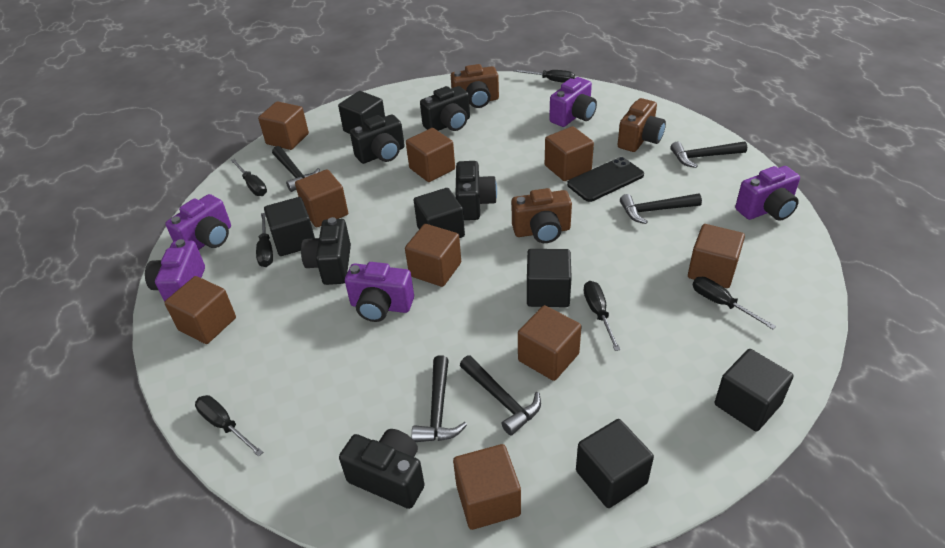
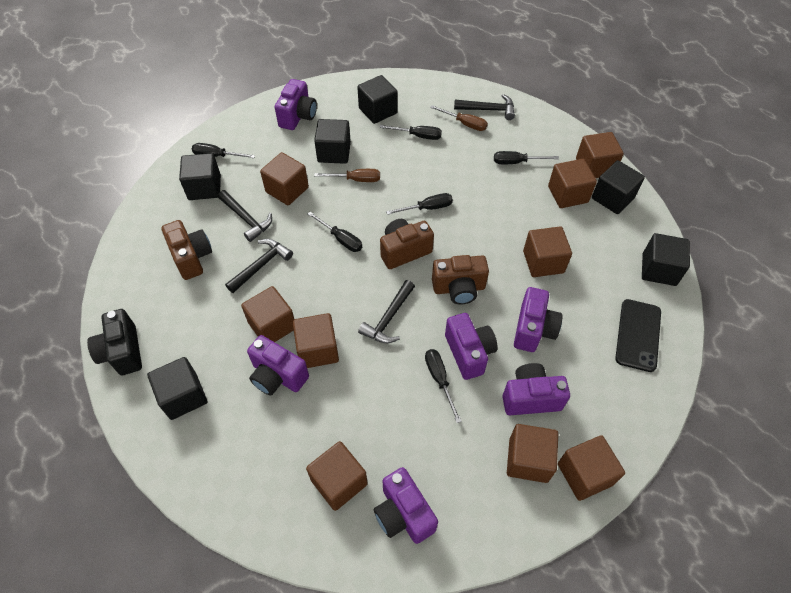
black camera: 5 -> 1
black hammer: 5 -> 4
brown screwdriver: 0 -> 2
purple camera: 5 -> 6

